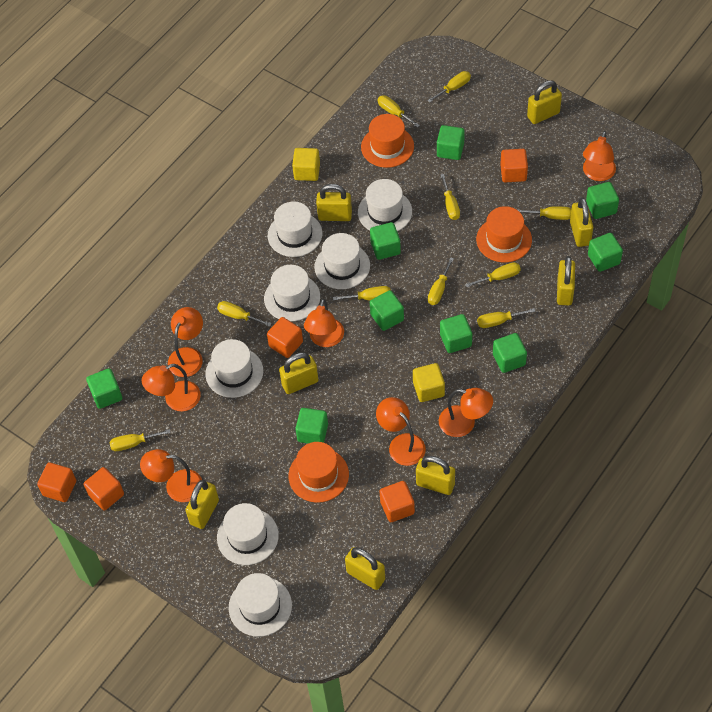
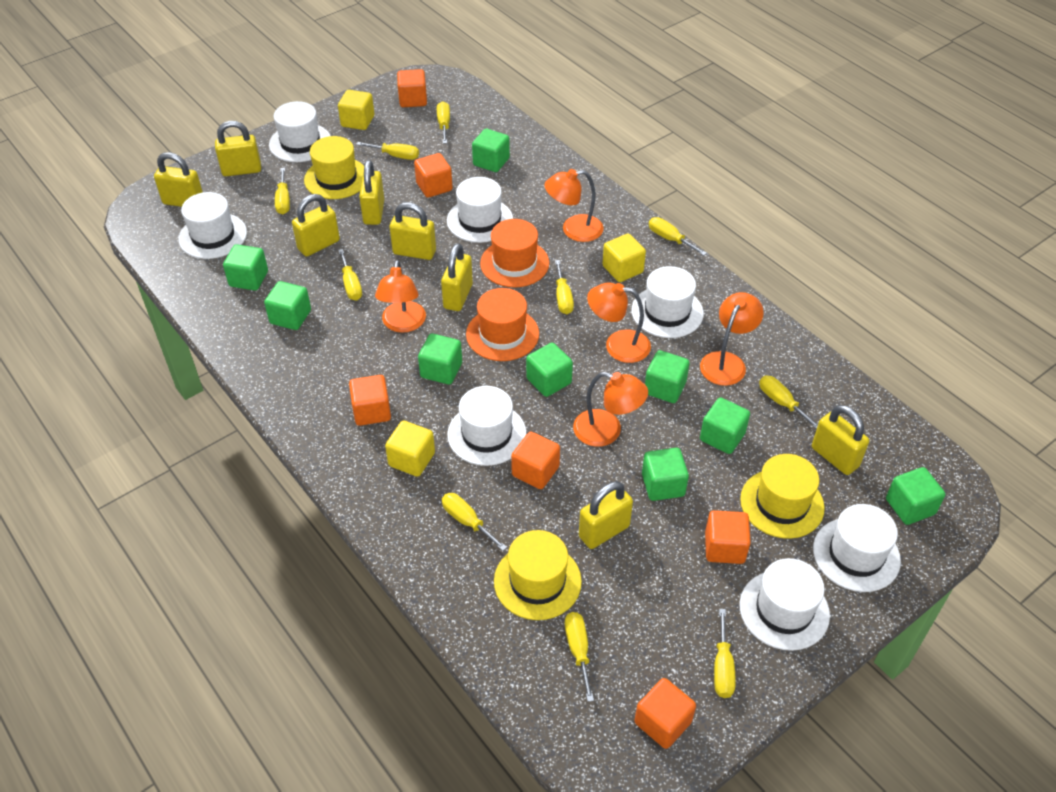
orange cube: 5 -> 6
orange hat: 3 -> 2
orange lamp: 7 -> 5
yellow cube: 2 -> 3
yellow hat: 0 -> 3

